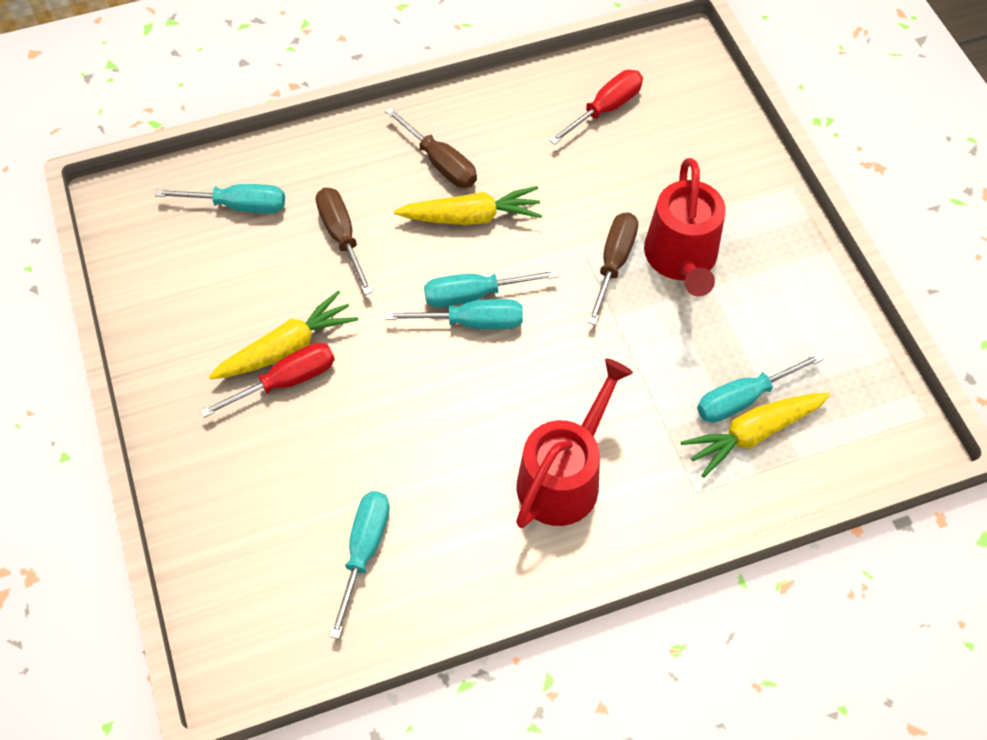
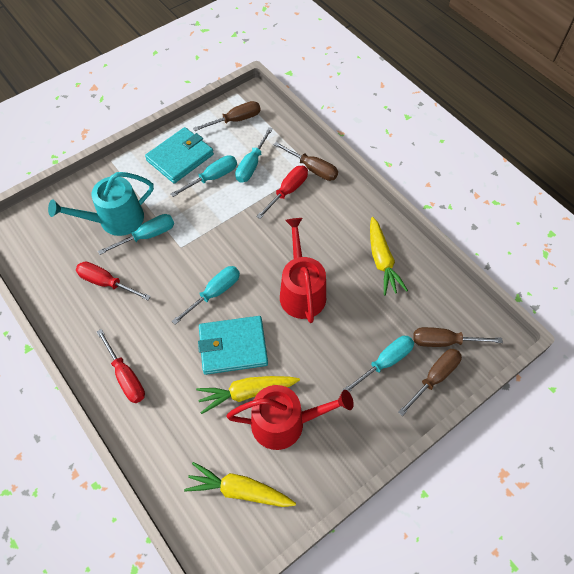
brown screwdriver: 3 -> 4
red screwdriver: 2 -> 3
turquoise wallet: 0 -> 2
turquoise watering can: 0 -> 1

